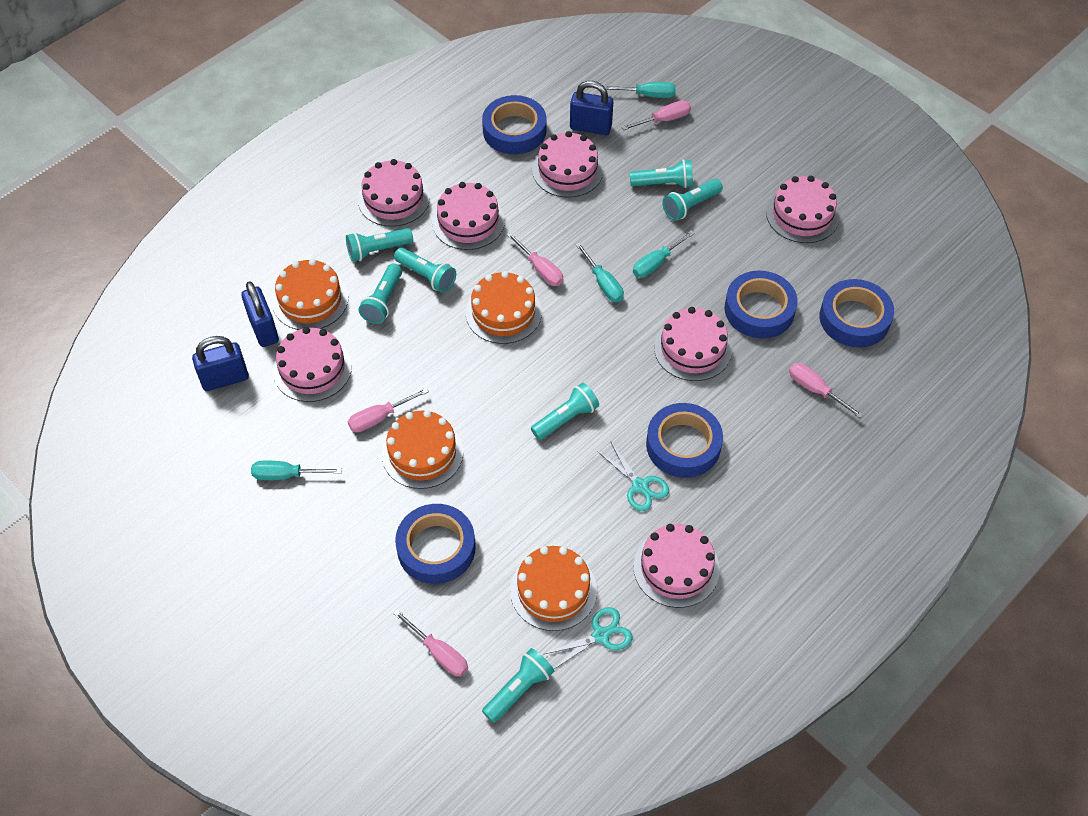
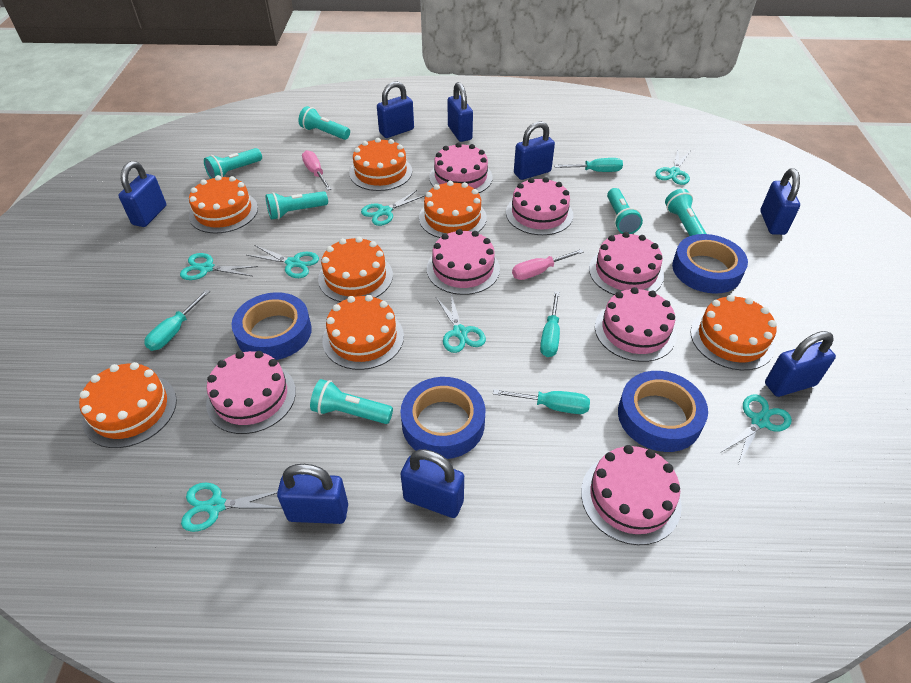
blue padlock: 3 -> 8
blue tape: 5 -> 4
orange cake: 4 -> 7
pink screwdriver: 5 -> 2
turquoise flashlight: 7 -> 6
turquoise scissors: 2 -> 7

